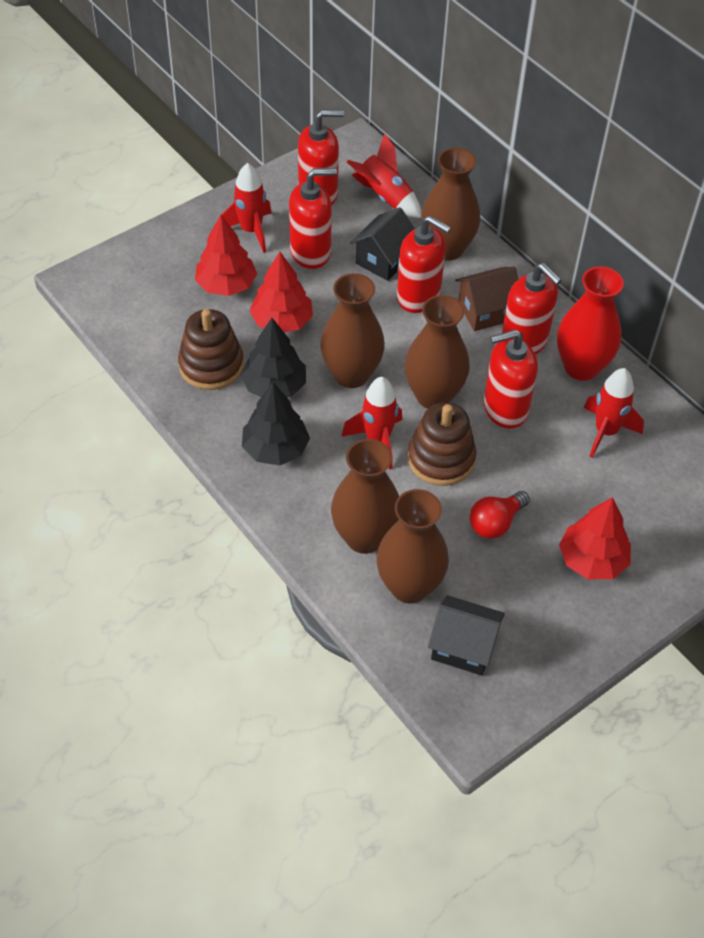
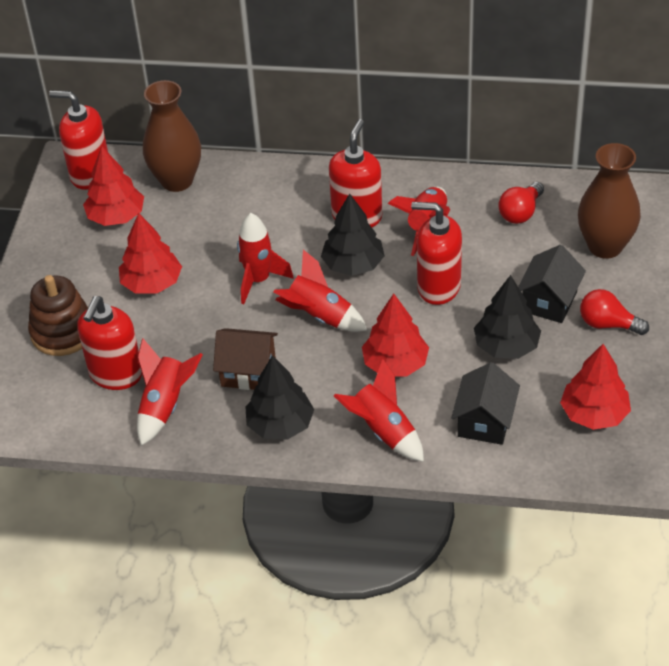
black tree: 2 -> 3
brown stacking toy: 2 -> 1
brown vase: 5 -> 2
red light bulb: 1 -> 2
red rocket: 4 -> 5
red soap dispenser: 5 -> 4
red tree: 3 -> 4
red vase: 1 -> 0

